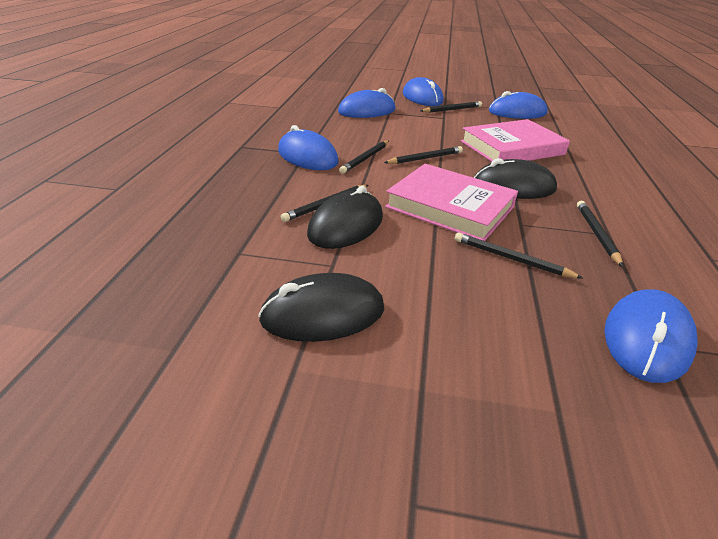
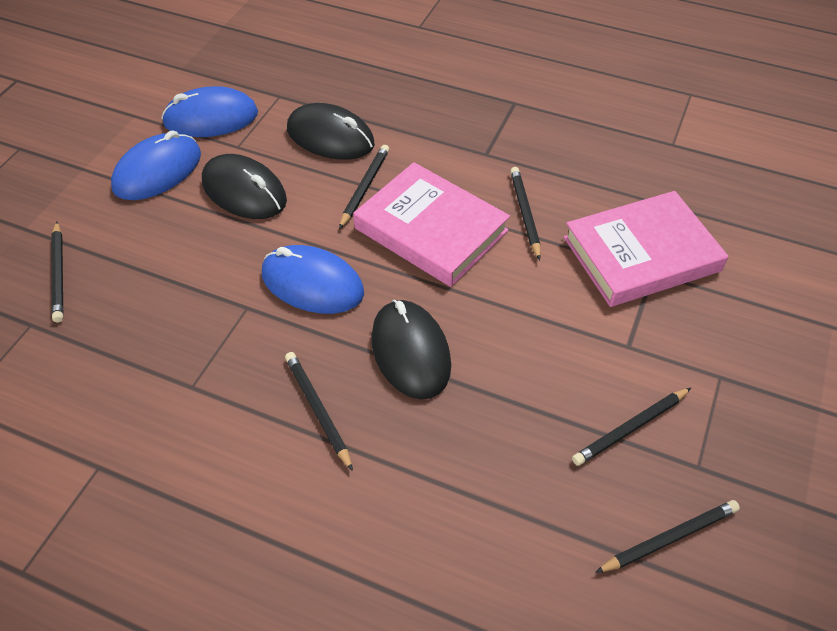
blue mouse: 5 -> 3

